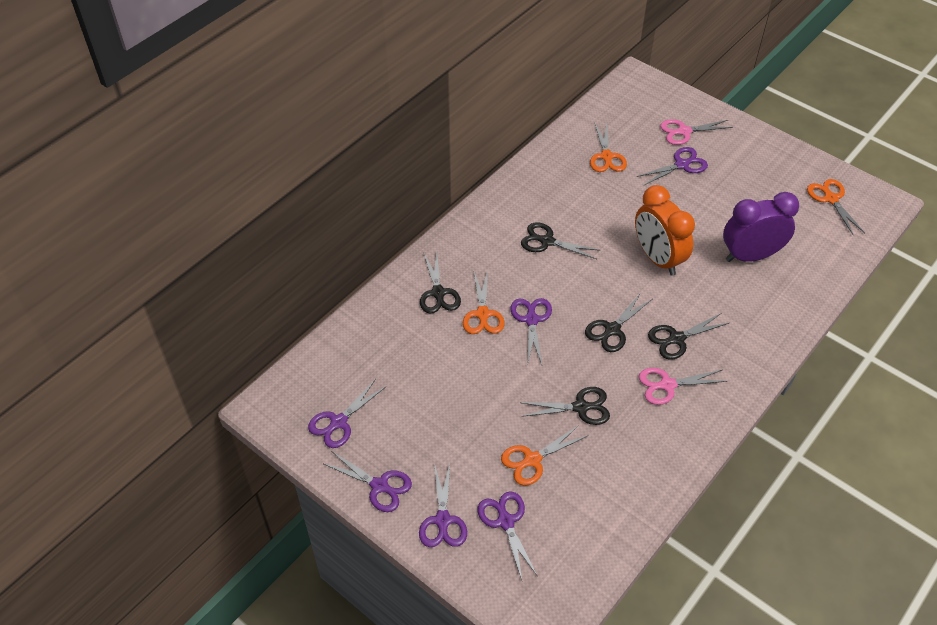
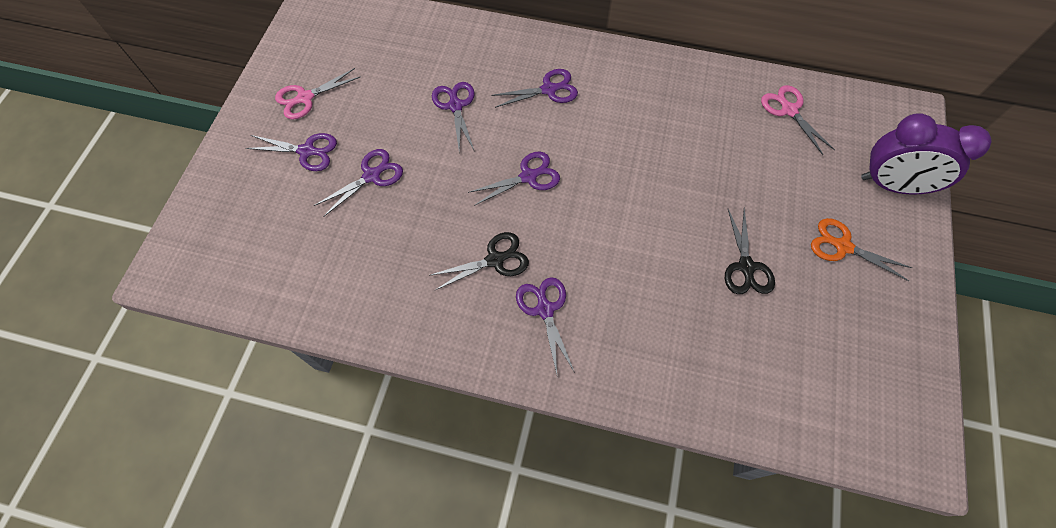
black scissors: 5 -> 2
orange clock: 1 -> 0
orange scissors: 4 -> 1

